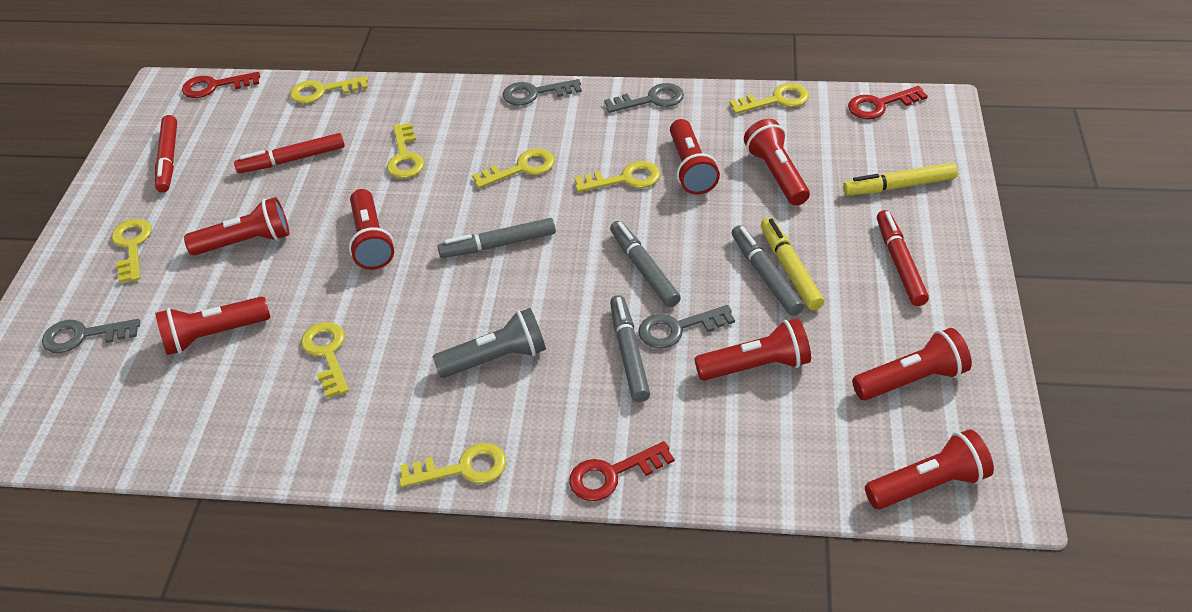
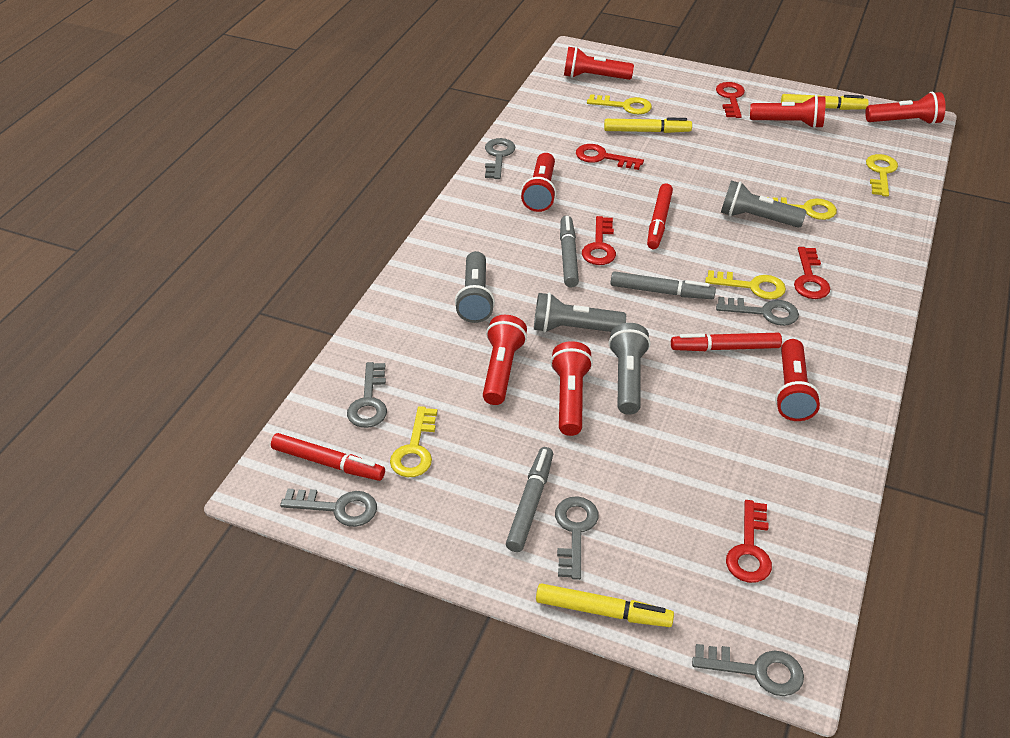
grey flashlight: 1 -> 4
grey key: 4 -> 6
grey marker: 4 -> 3
red flashlight: 8 -> 7
red key: 3 -> 5
yellow key: 8 -> 5
yellow marker: 2 -> 3

